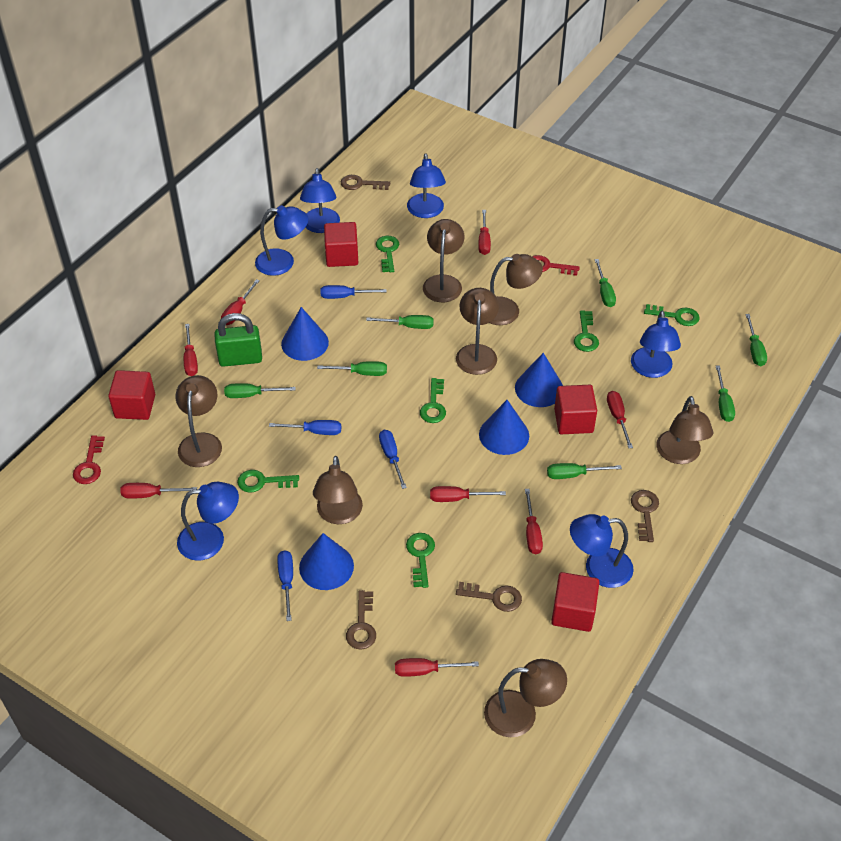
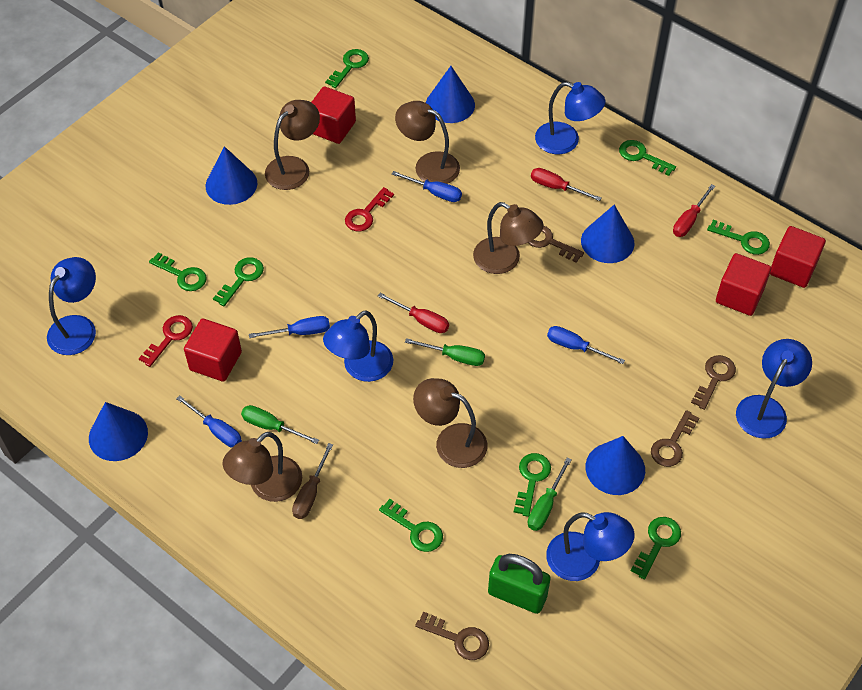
blue cone: 4 -> 5
blue lamp: 6 -> 5
brown lamp: 7 -> 5
brown screwdriver: 0 -> 1
green key: 6 -> 8
green screwdriver: 7 -> 3
red screwdriver: 8 -> 3

